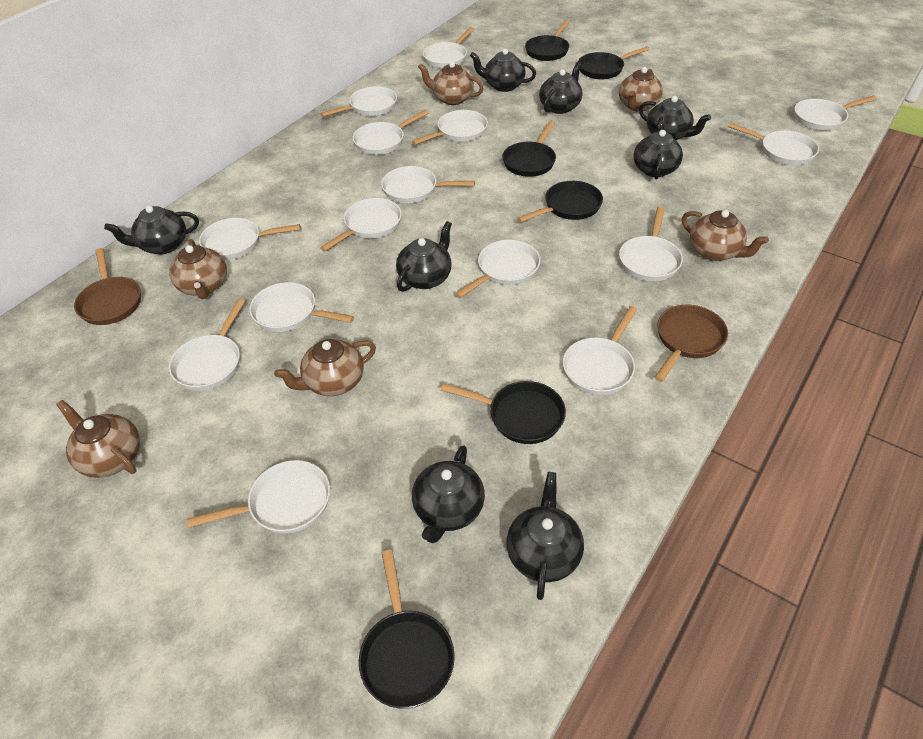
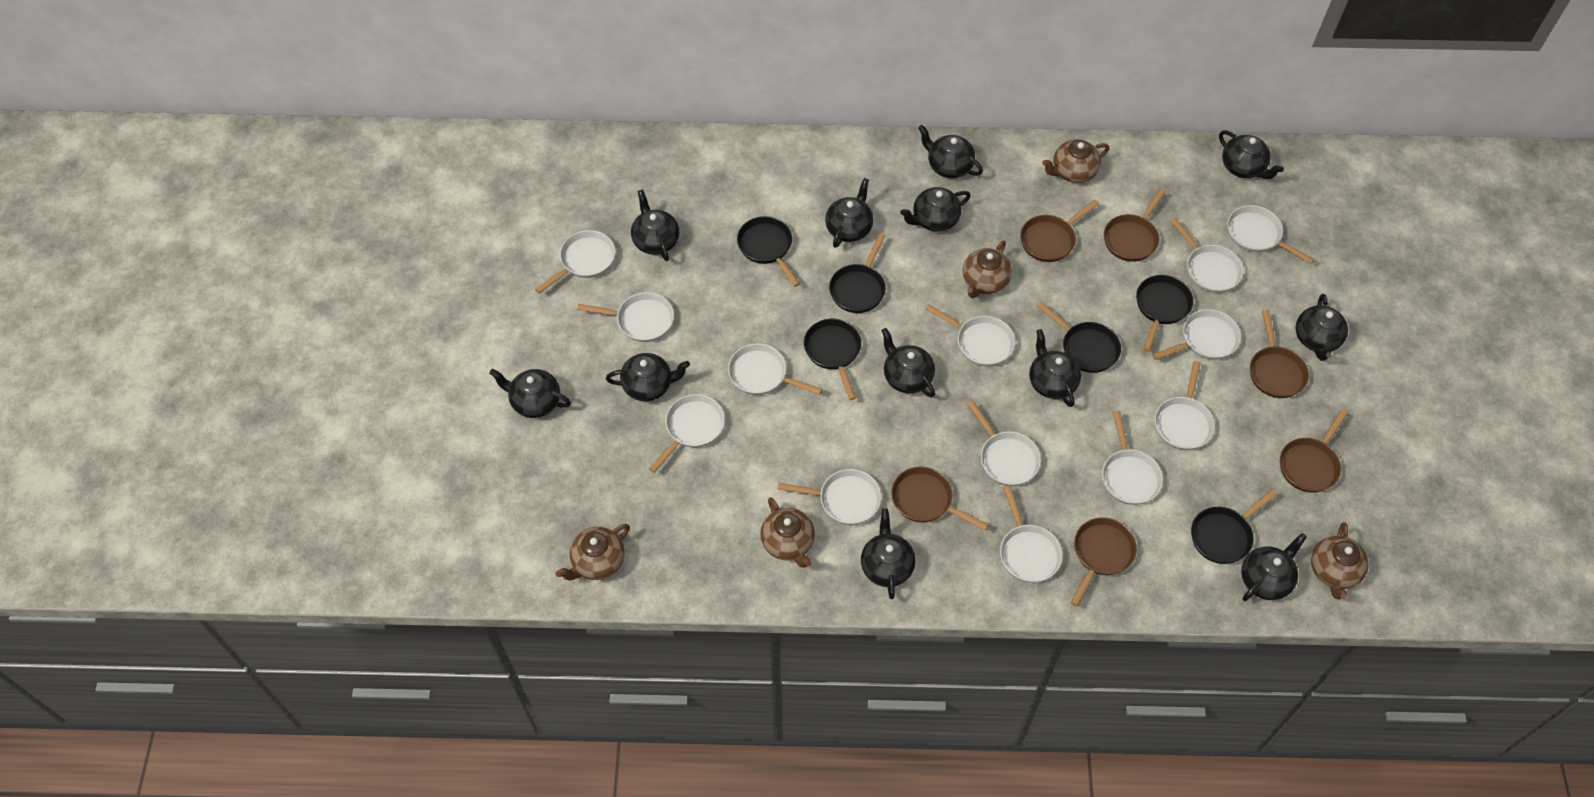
black teapot: 8 -> 12
brown pan: 2 -> 6
brown teapot: 6 -> 5
white pan: 15 -> 13

